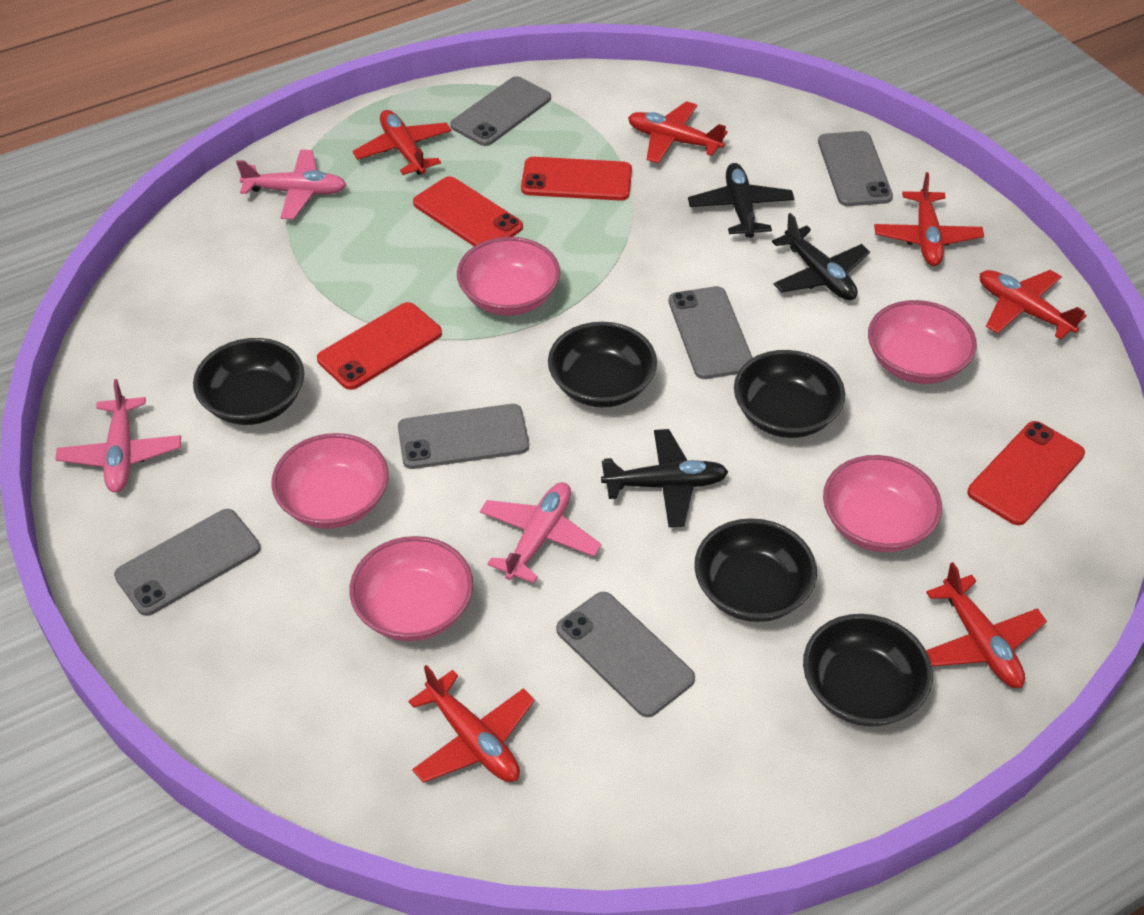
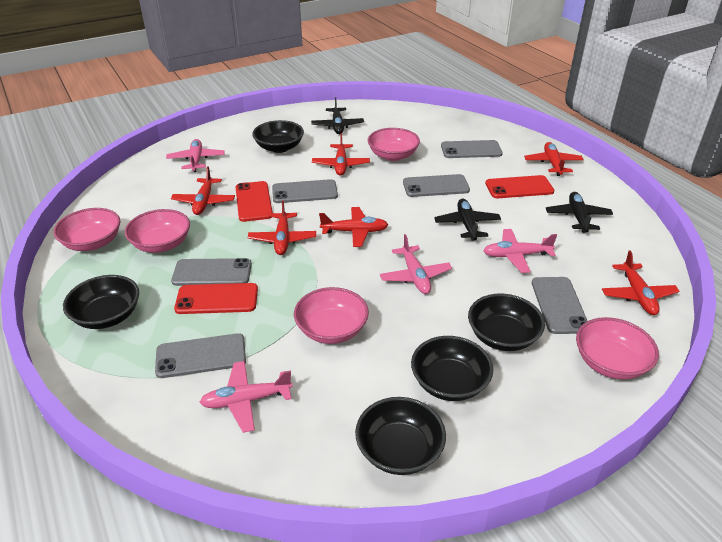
pink plane: 3 -> 4
red phone: 4 -> 3

